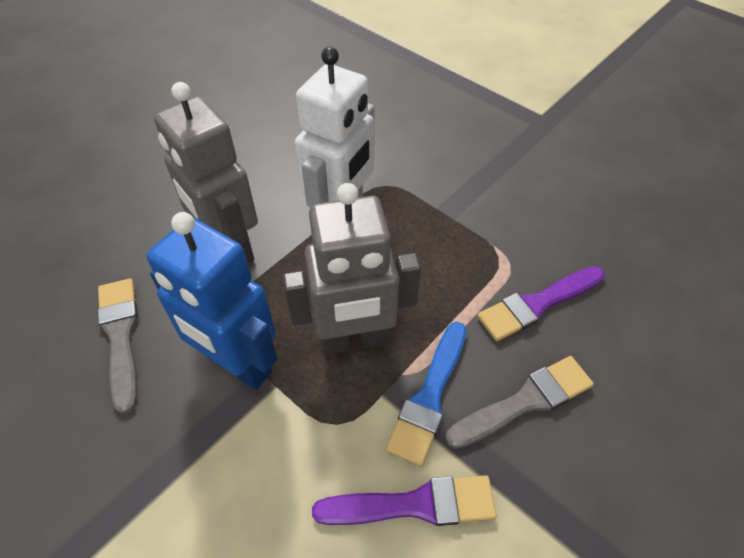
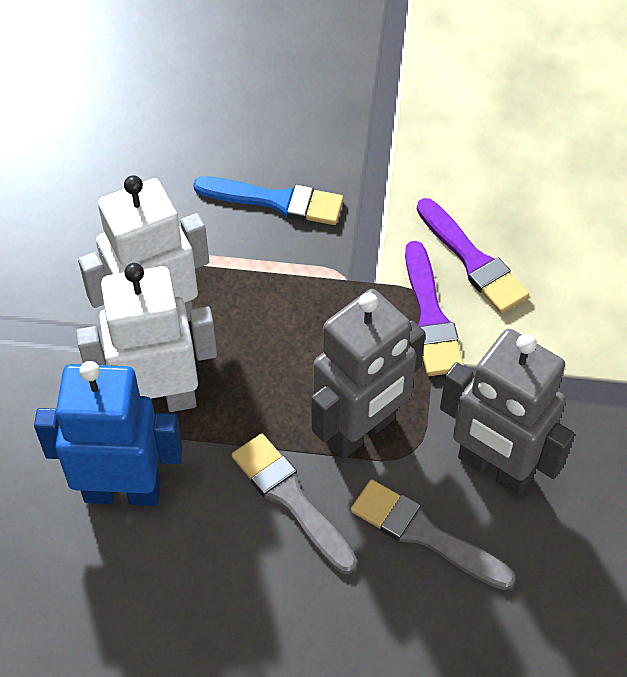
white robot: 1 -> 2

